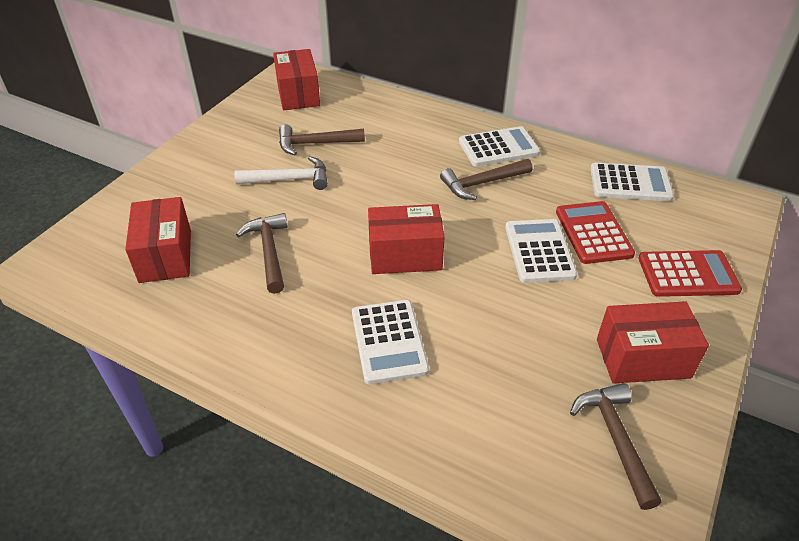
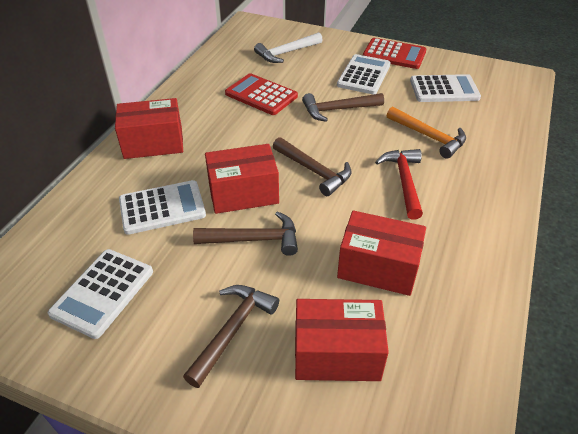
orange hammer: 0 -> 1
red hammer: 0 -> 1

